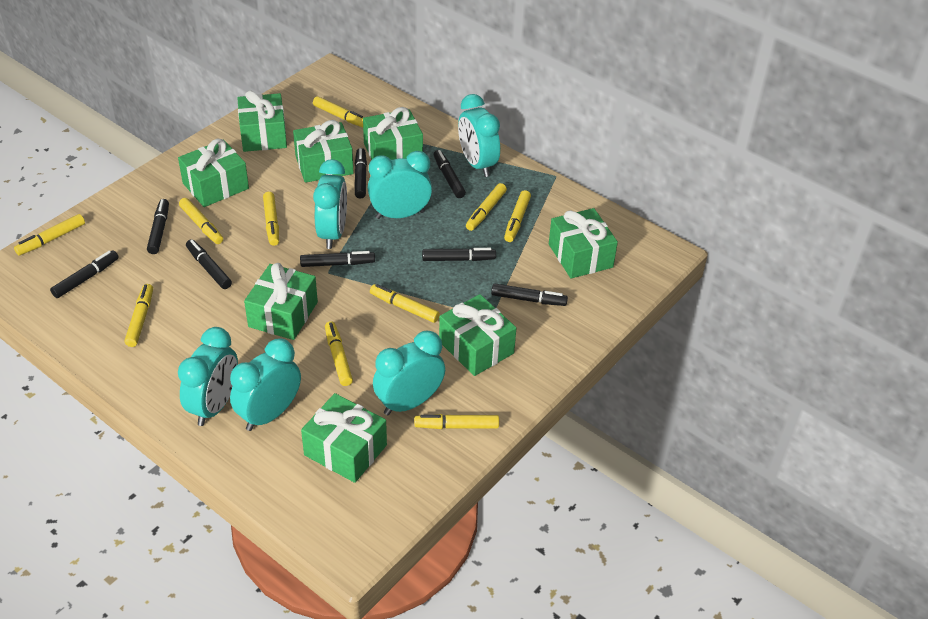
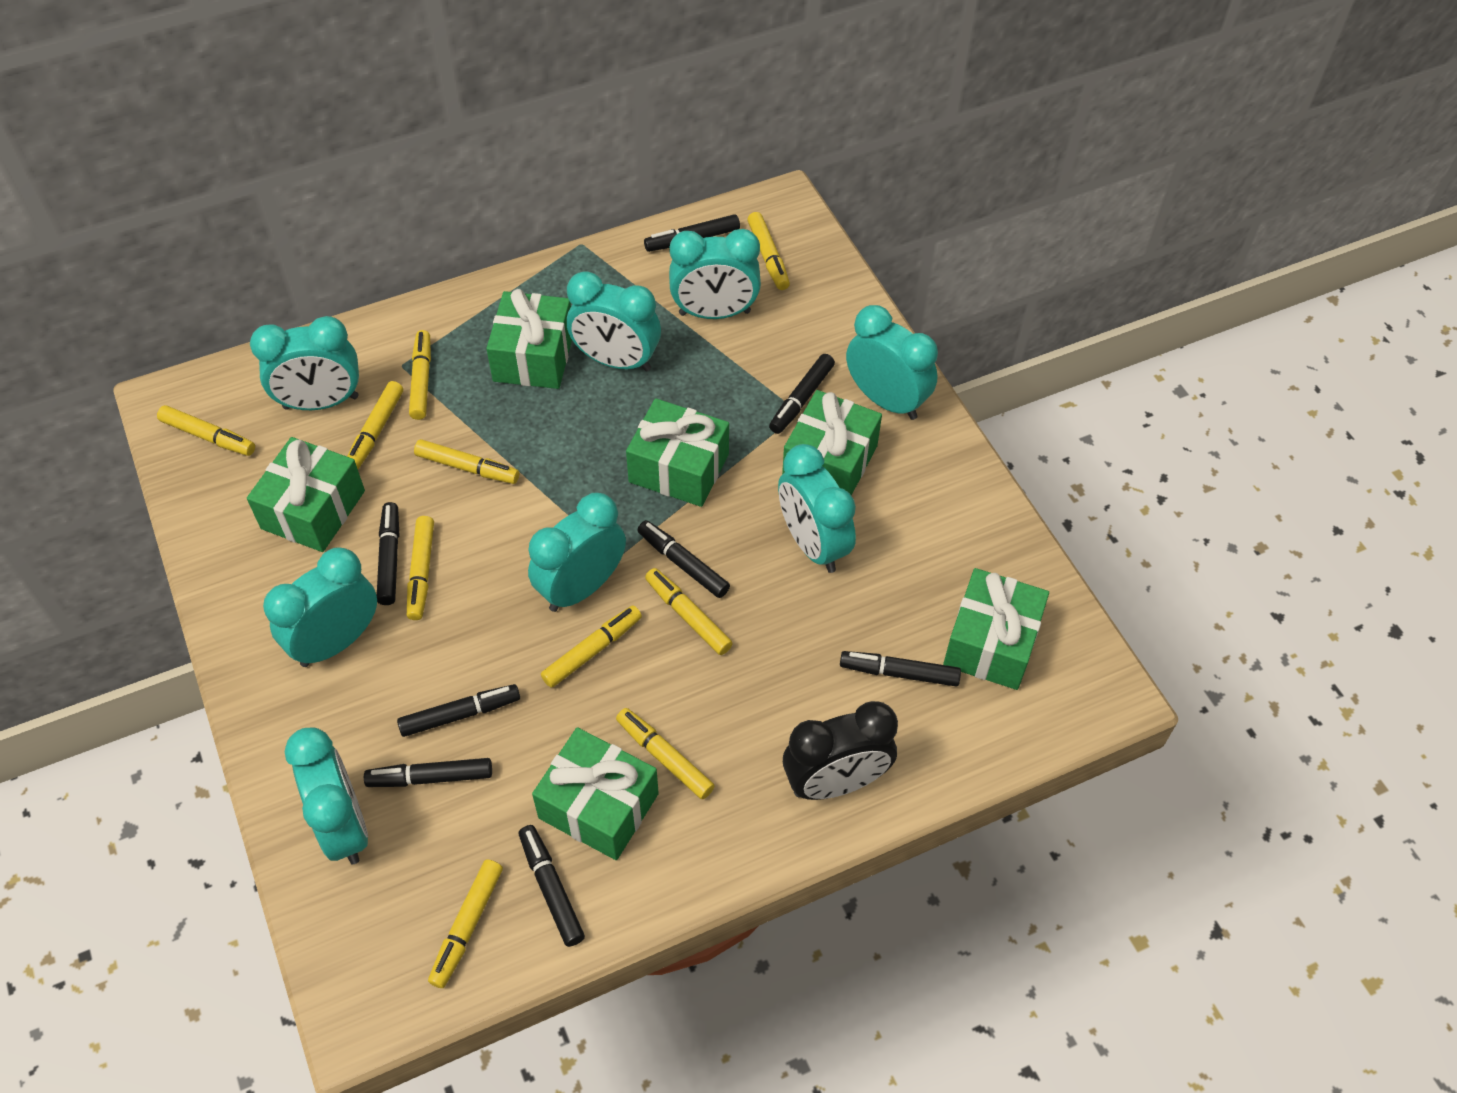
black clock: 0 -> 1
green gift: 8 -> 6
turquoise clock: 6 -> 8

